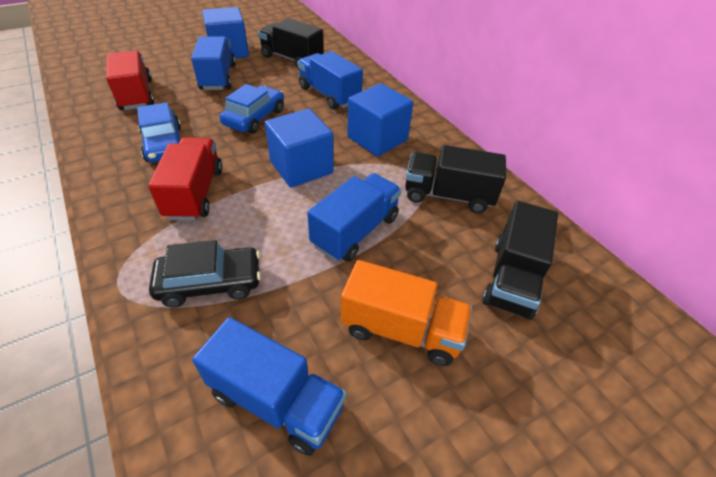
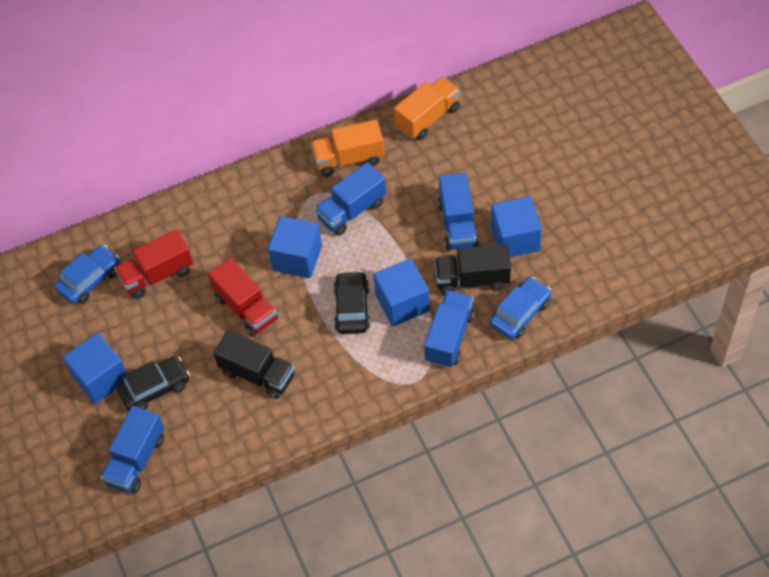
black car: 1 -> 2
black truck: 3 -> 2
blue cube: 3 -> 4
orange truck: 1 -> 2

